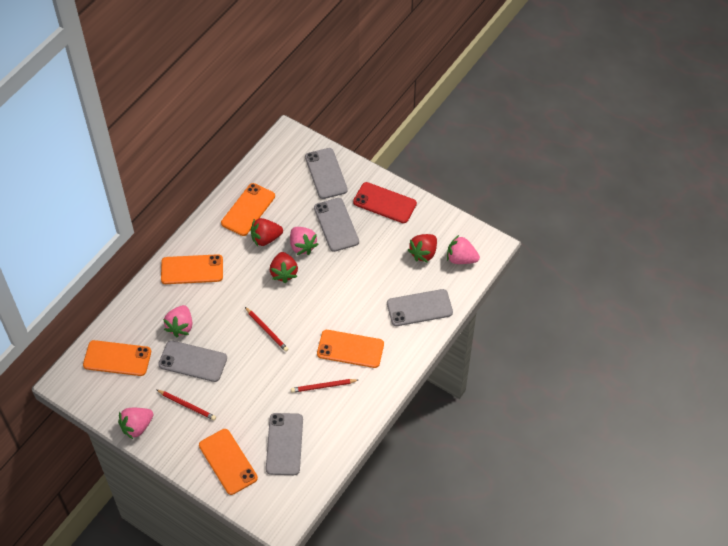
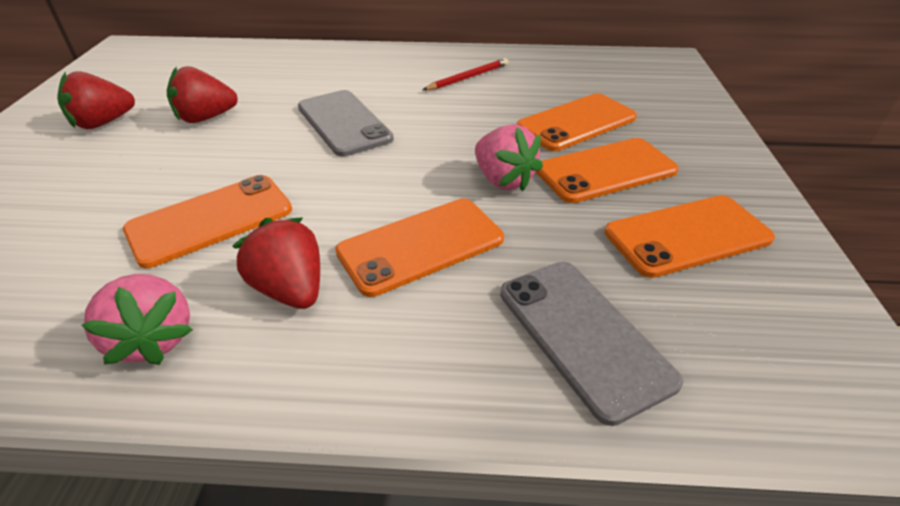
grey phone: 5 -> 2
pink strawberry: 4 -> 2
red pencil: 3 -> 1
red phone: 1 -> 0

